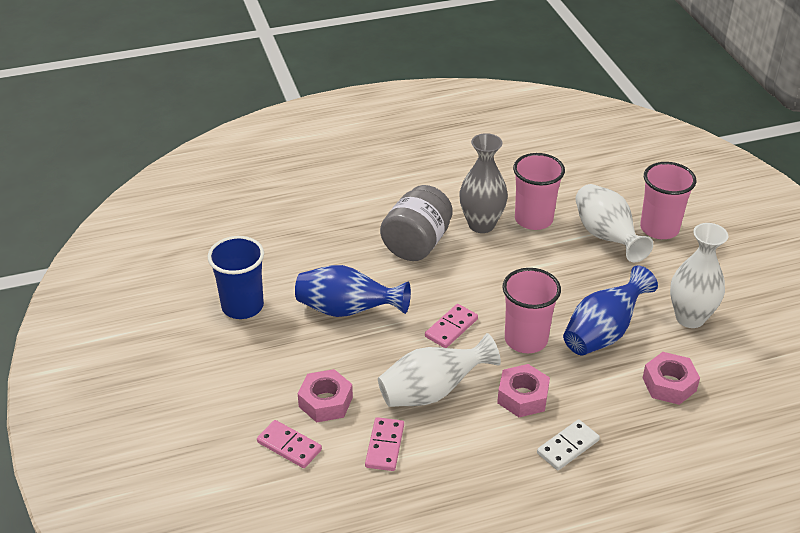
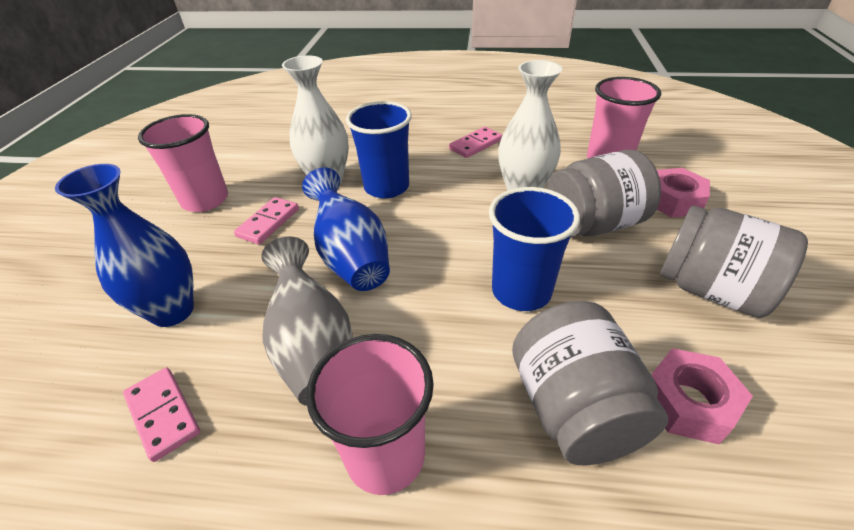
blue cup: 1 -> 2
grey jar: 1 -> 3
pink nut: 3 -> 2
white domino: 1 -> 0
white vase: 3 -> 2

